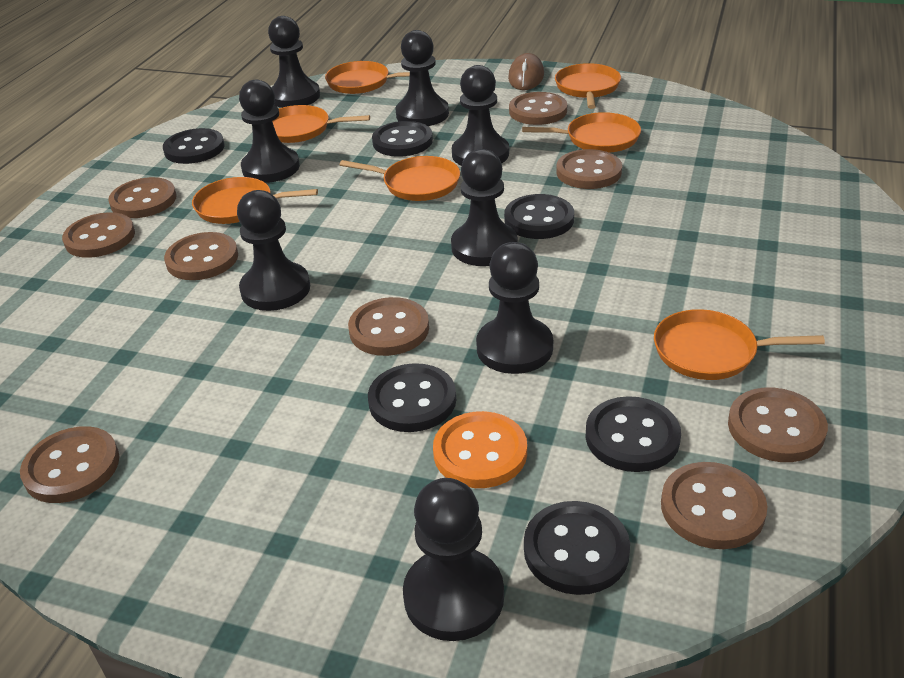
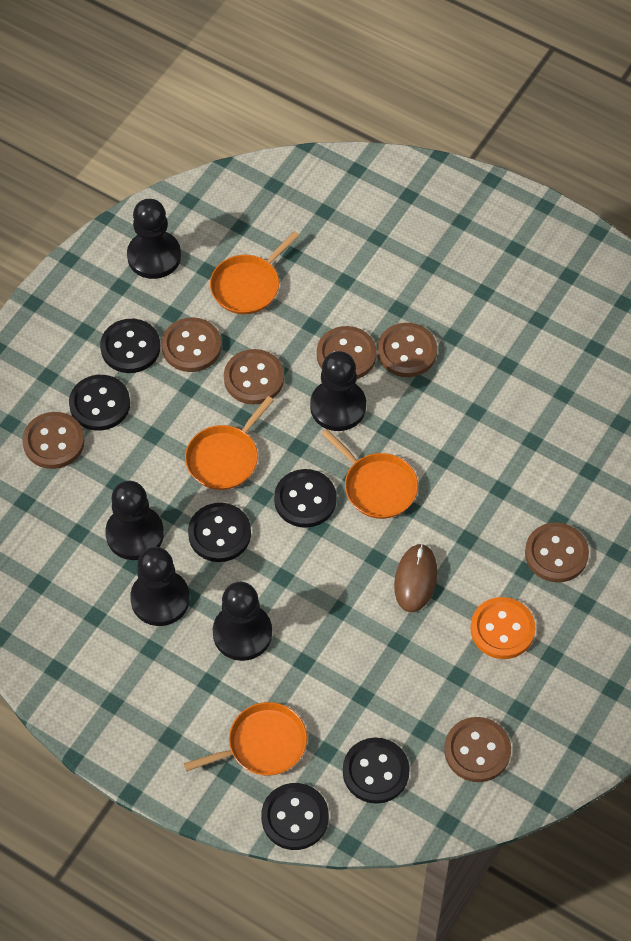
black pawn: 8 -> 5
brown button: 9 -> 7
orange pan: 7 -> 4

